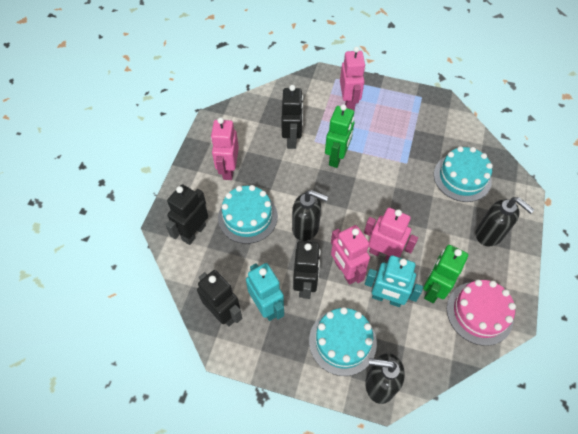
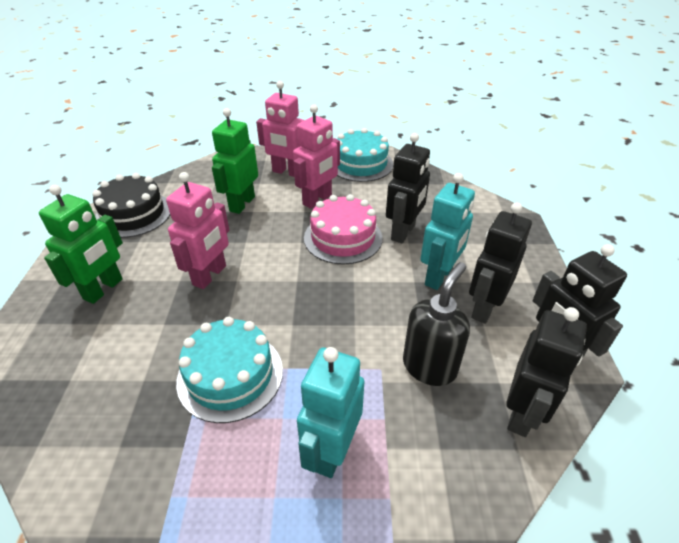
black cake: 0 -> 1
black soap dispenser: 3 -> 1
pink robot: 4 -> 3
turquoise cake: 3 -> 2

